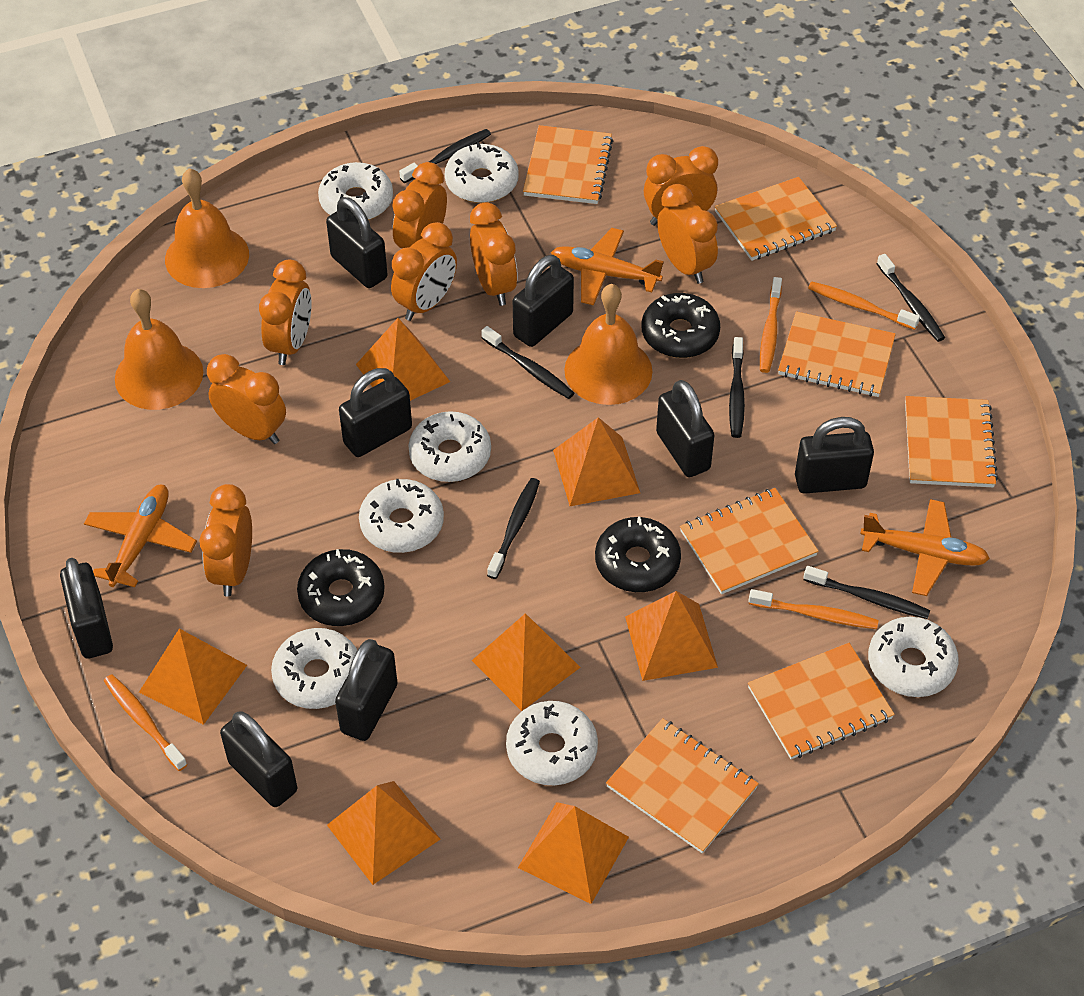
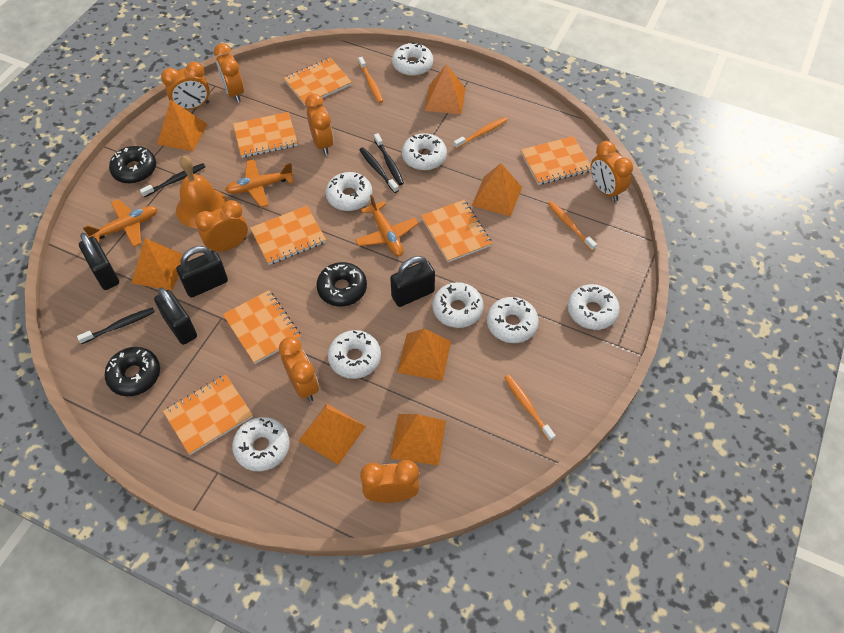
black padlock: 8 -> 4
black toothbrush: 6 -> 4
orange bell: 3 -> 1
orange clock: 8 -> 7
white donut: 7 -> 8

